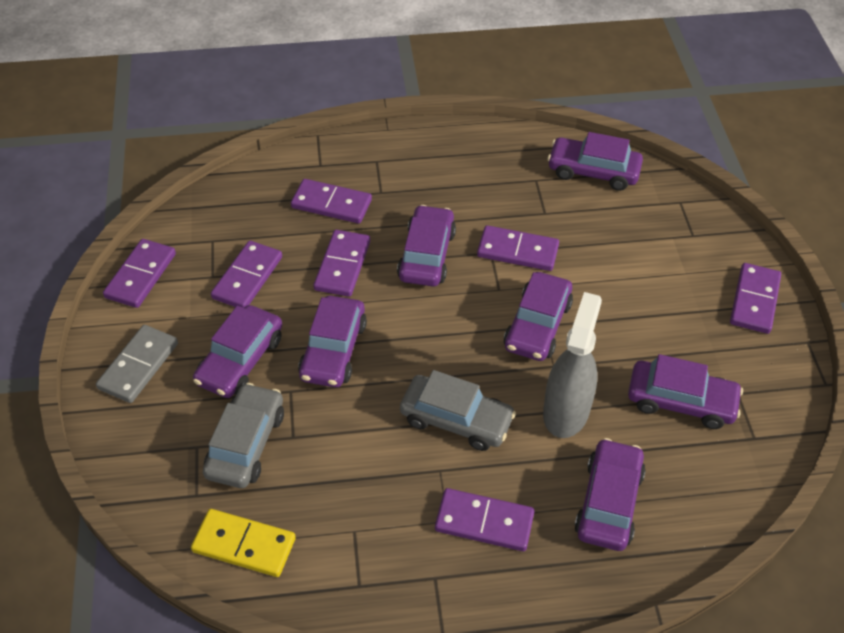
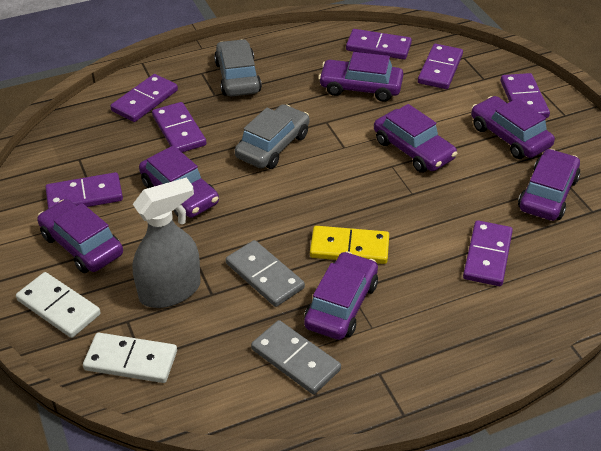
grey domino: 1 -> 2
white domino: 0 -> 2

